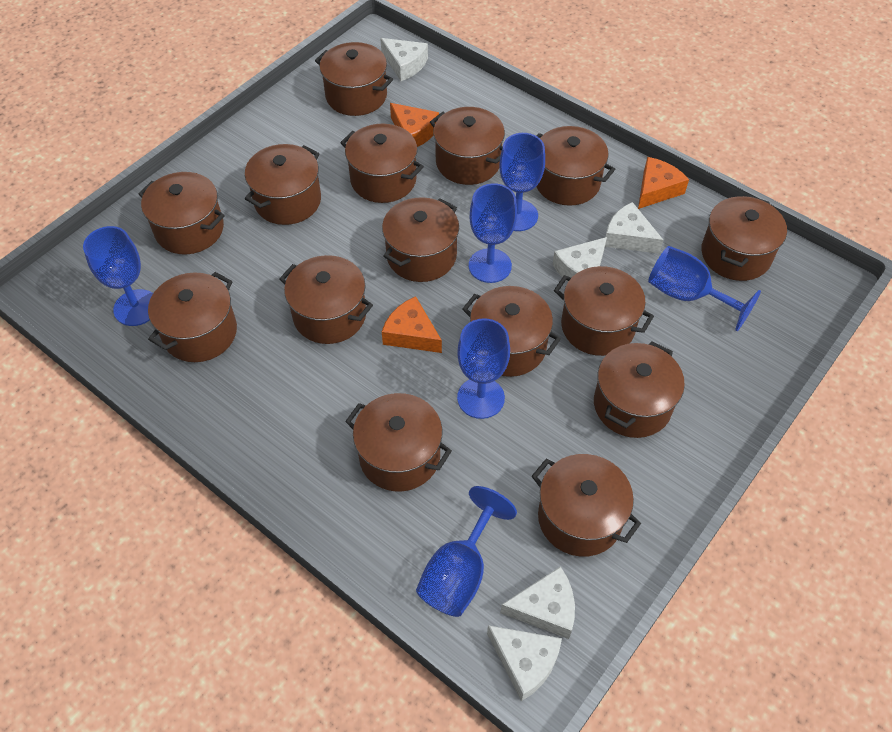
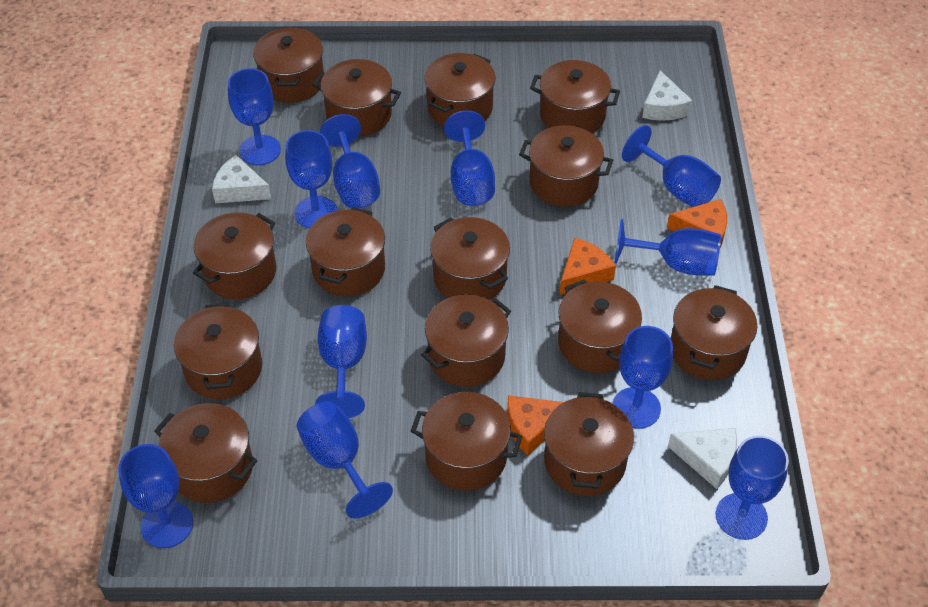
blue goblet: 6 -> 11
white cheese: 5 -> 3

